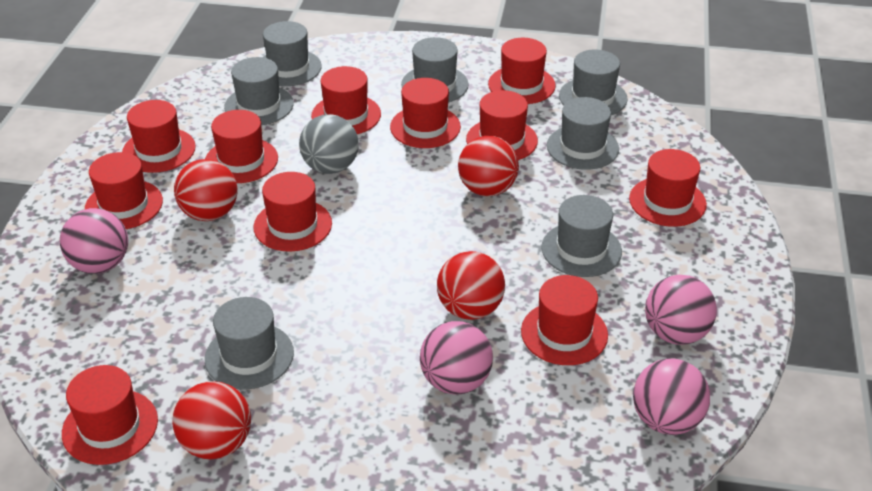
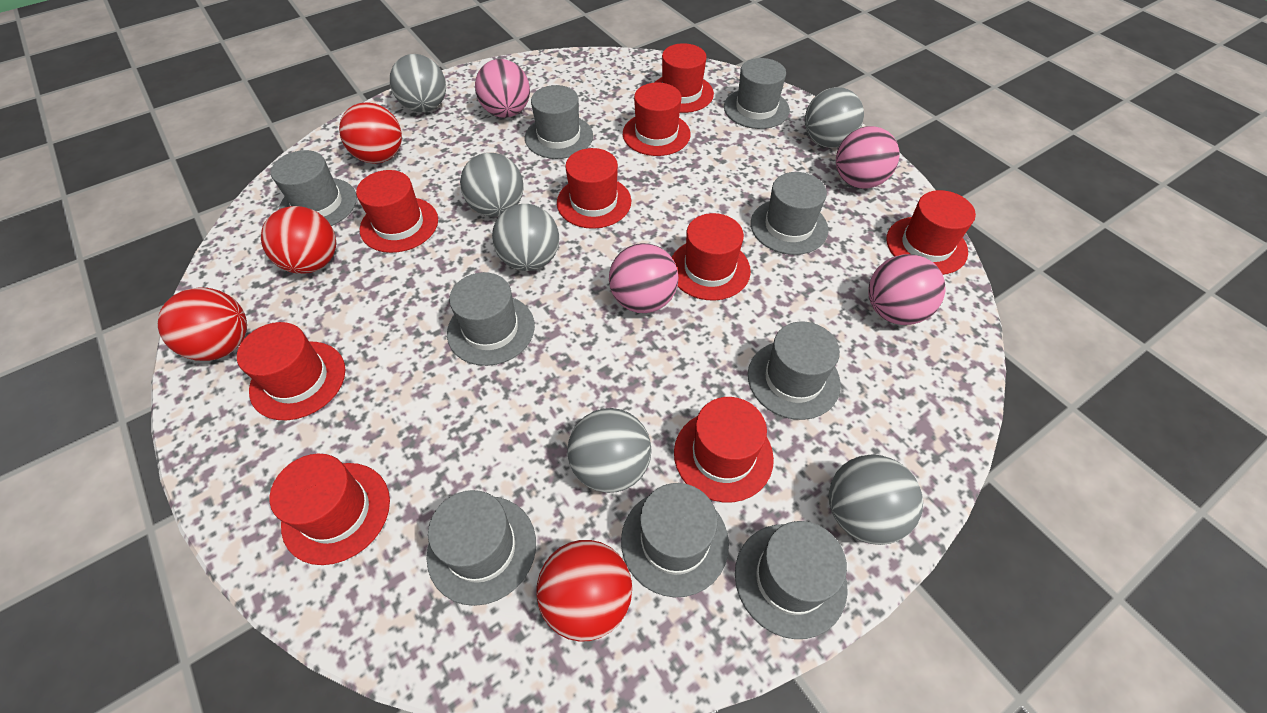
grey ball: 1 -> 6
grey hat: 7 -> 9
red hat: 11 -> 9

